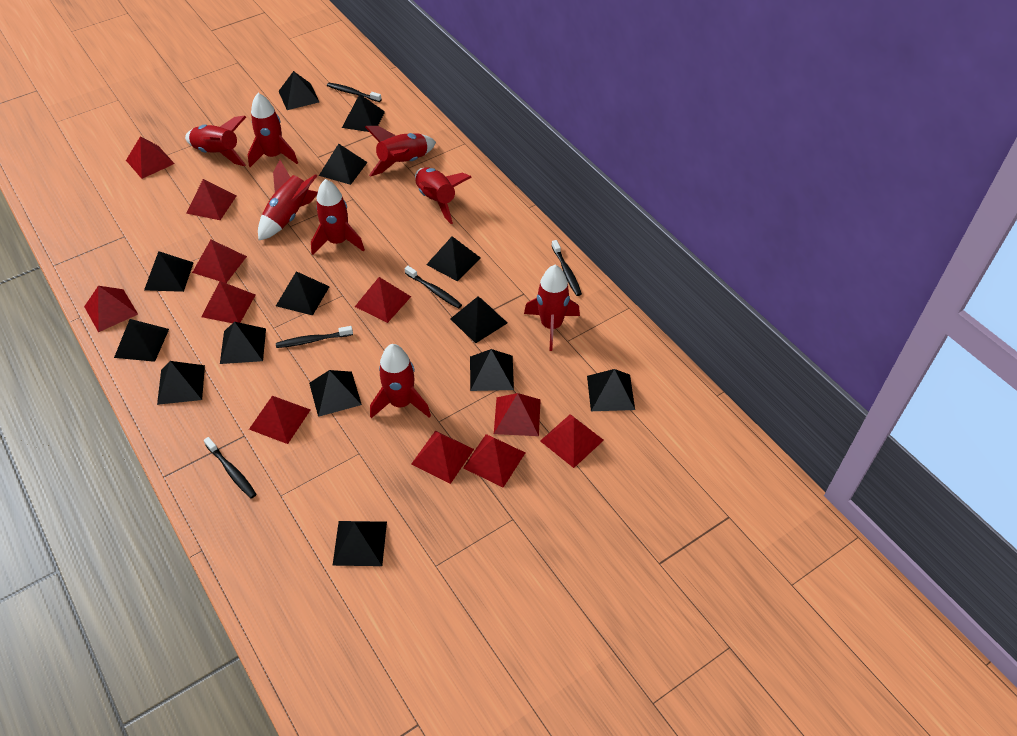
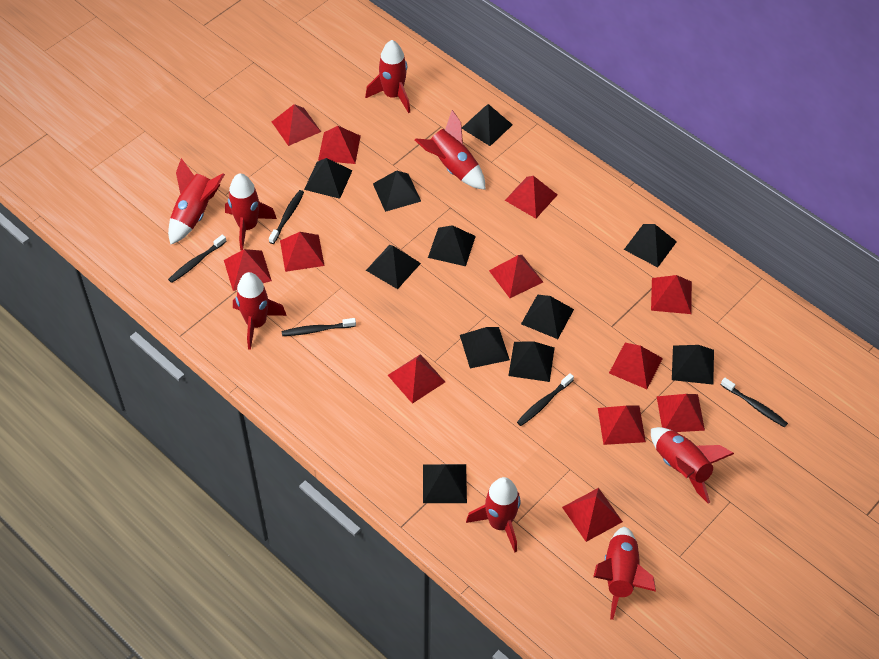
black pyramid: 14 -> 11
red pyramid: 11 -> 12

